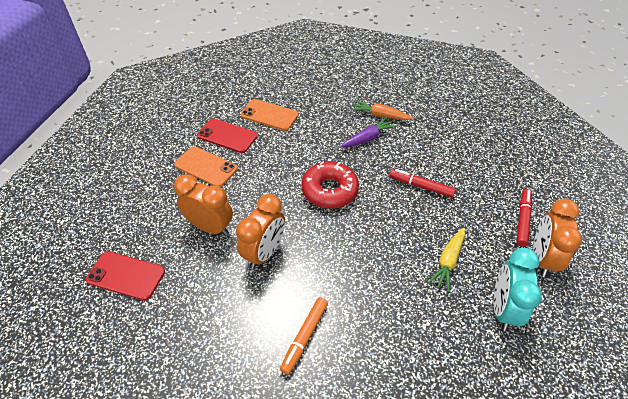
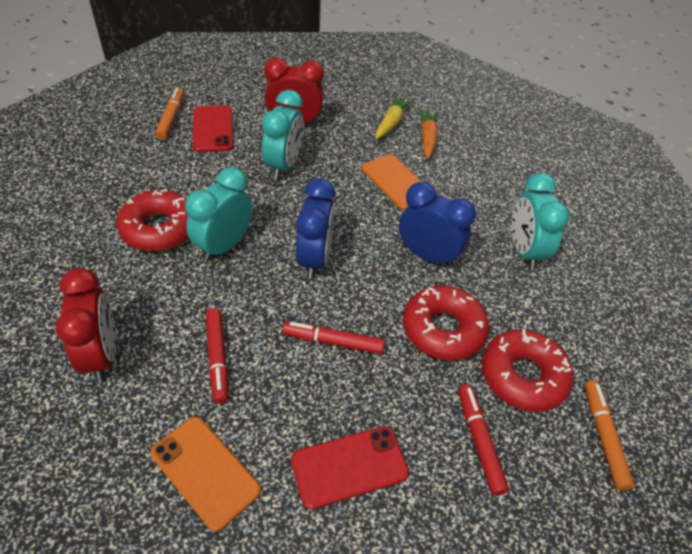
blue clock: 0 -> 2
orange clock: 3 -> 0
orange marker: 1 -> 2
purple carrot: 1 -> 0
red clock: 0 -> 2
red donut: 1 -> 3
red marker: 2 -> 3
turquoise clock: 1 -> 3

